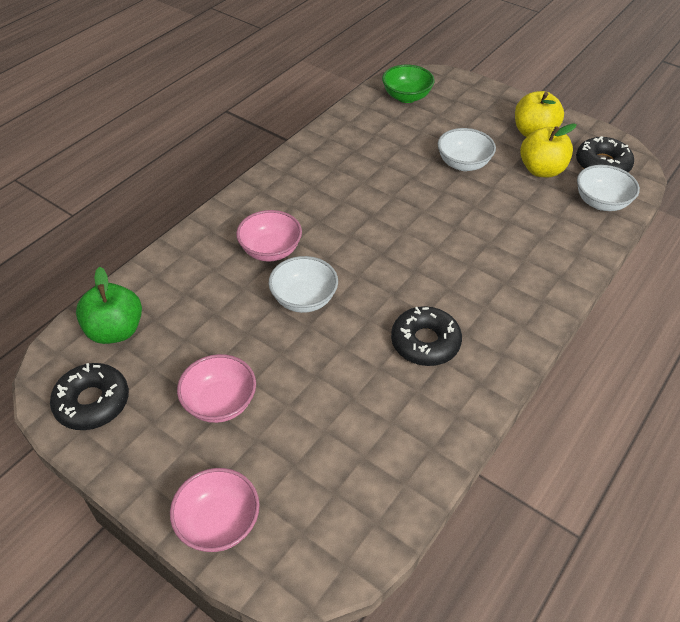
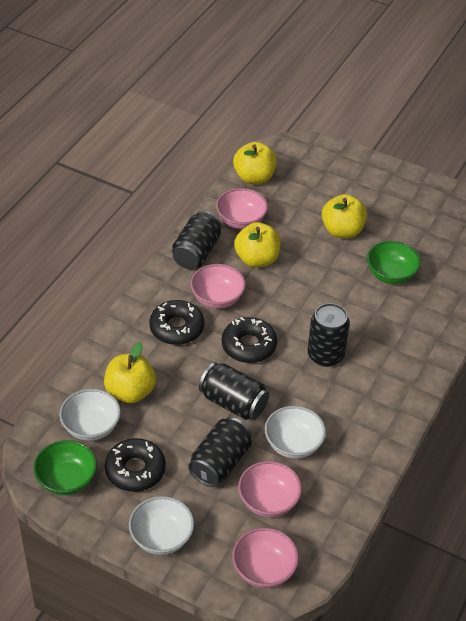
black can: 0 -> 4
green apple: 1 -> 0
green bowl: 1 -> 2
pink bowl: 3 -> 4
yellow apple: 2 -> 4

